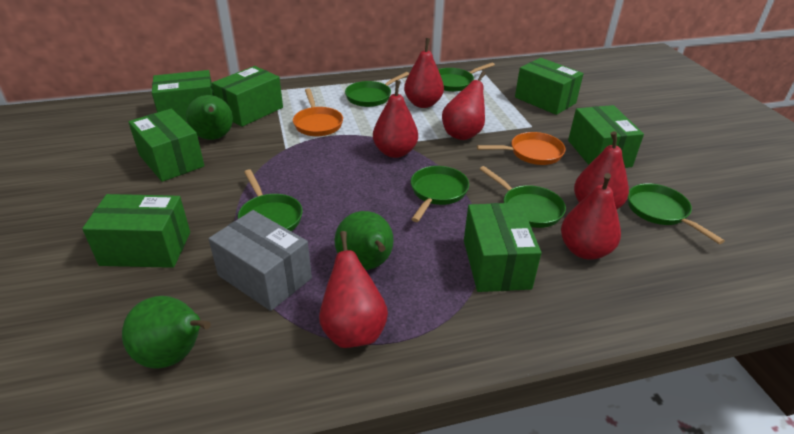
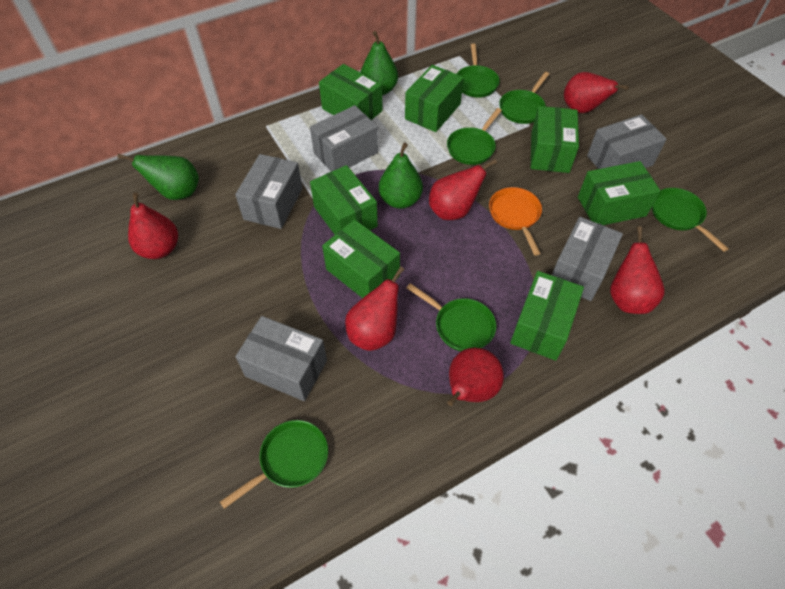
grey box: 1 -> 5
orange pan: 2 -> 1

